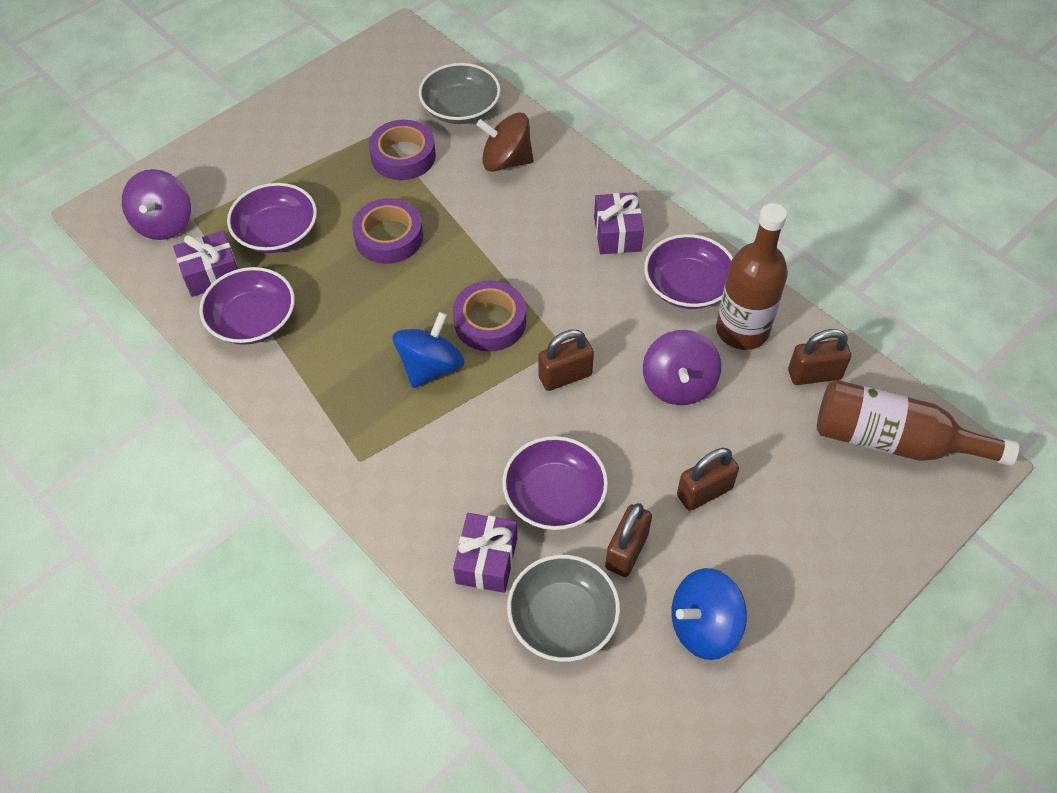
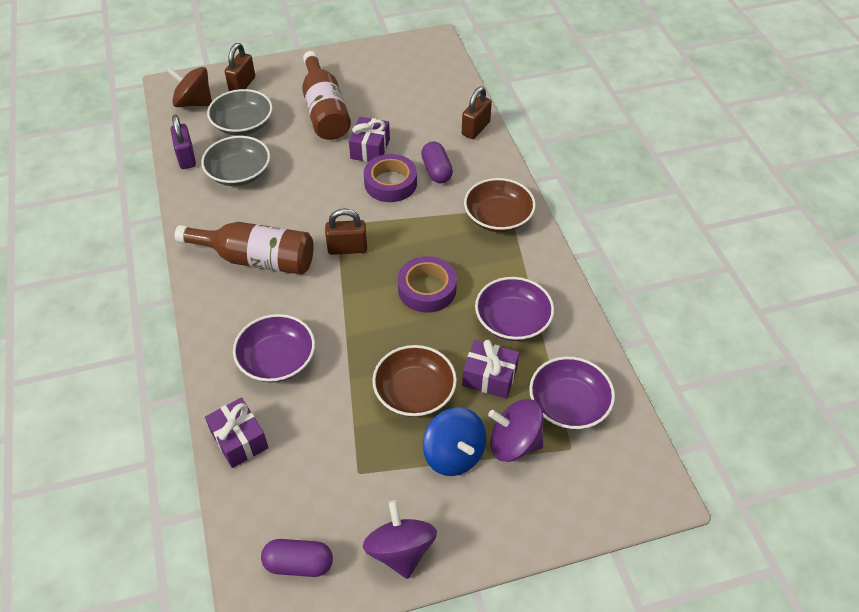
blue spinning top: 2 -> 1
brown bowl: 0 -> 2
brown padlock: 4 -> 3
purple bowl: 4 -> 3
purple capsule: 0 -> 2
purple padlock: 0 -> 1
purple tape: 3 -> 2

